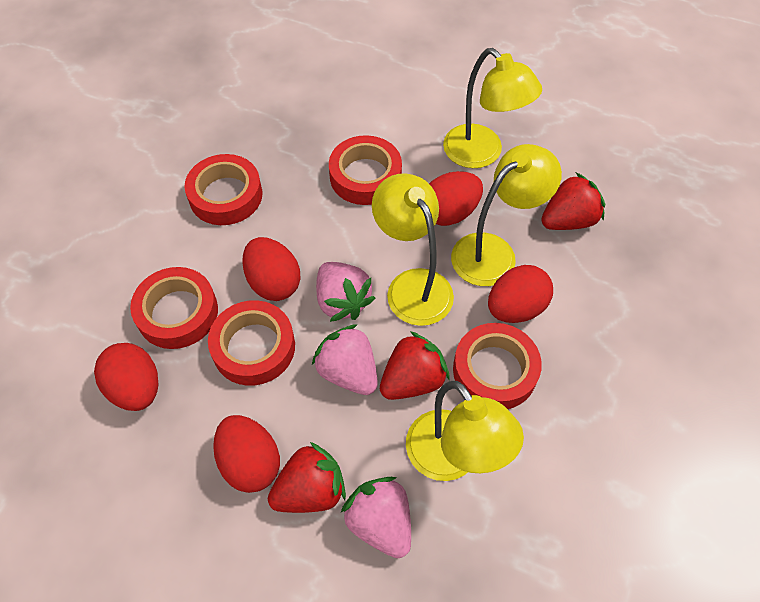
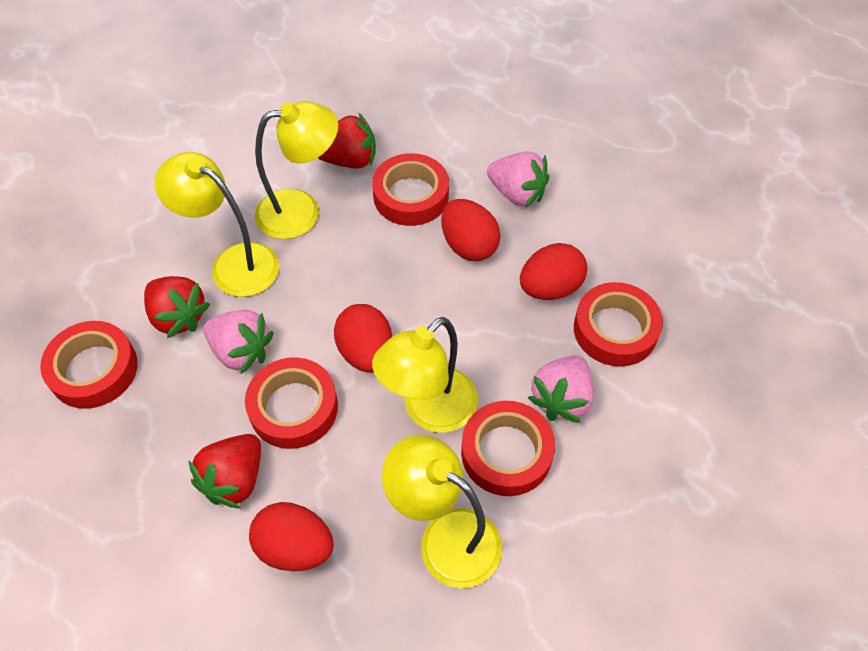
red egg: 5 -> 4

